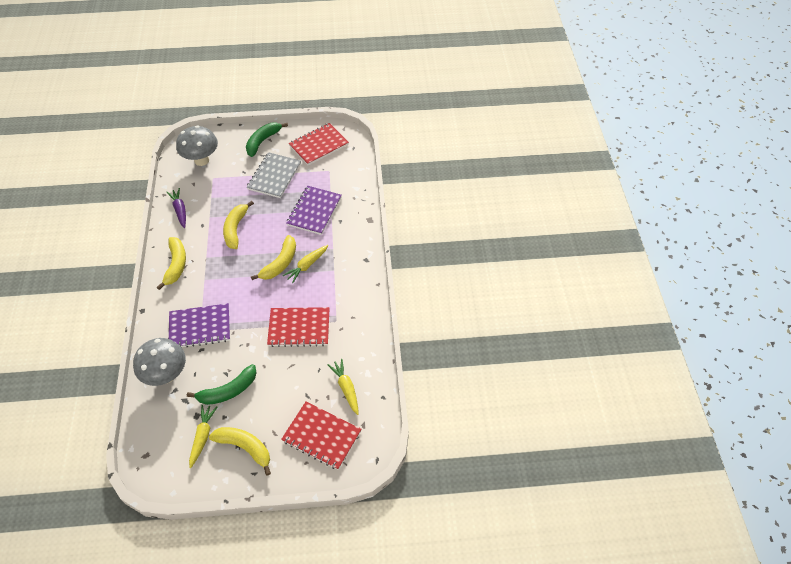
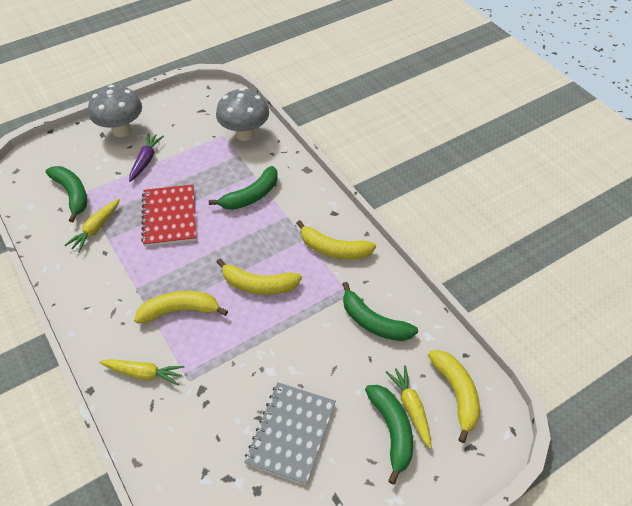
green banana: 2 -> 4
purple notebook: 2 -> 0
red notebook: 3 -> 1

